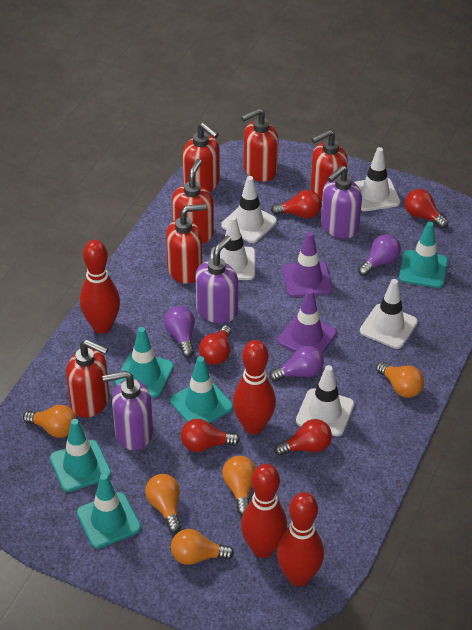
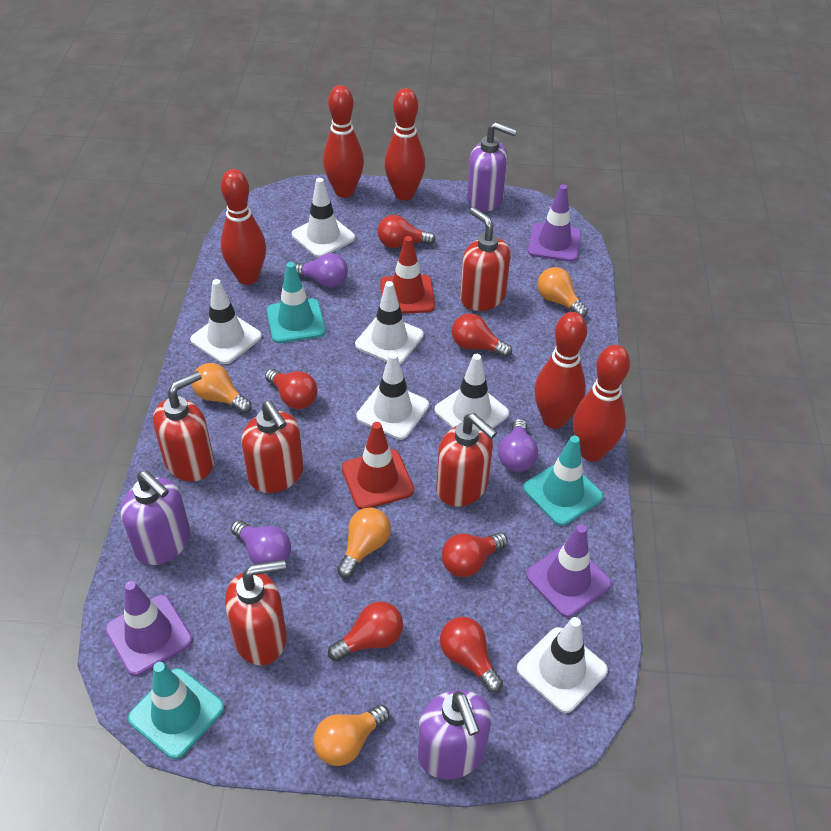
orange light bulb: 5 -> 4
purple traffic cone: 2 -> 3
red bowling pin: 4 -> 5
red light bulb: 5 -> 6
red soap dispenser: 6 -> 5
red traffic cone: 0 -> 2
turquoise traffic cone: 5 -> 3
white traffic cone: 5 -> 6

